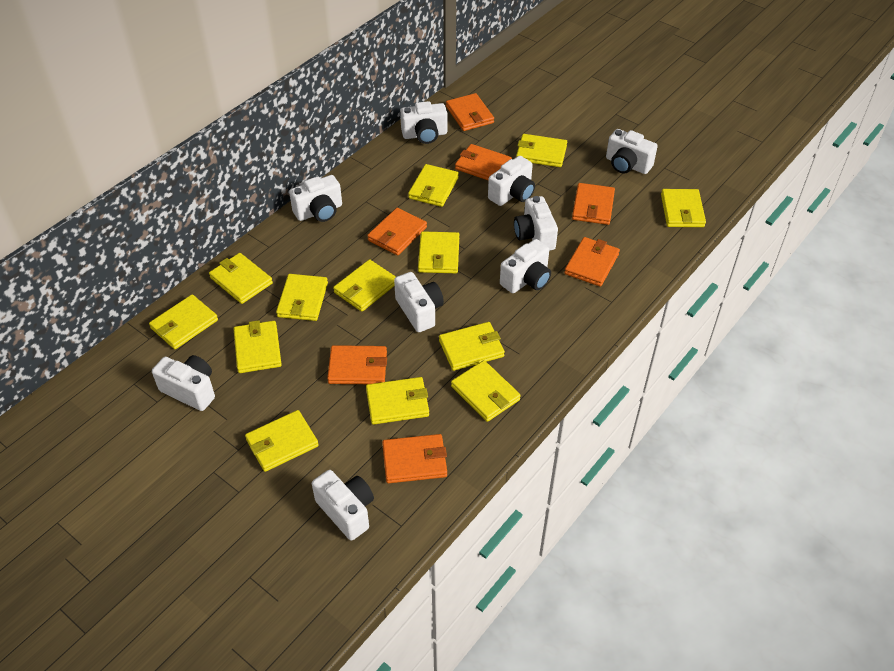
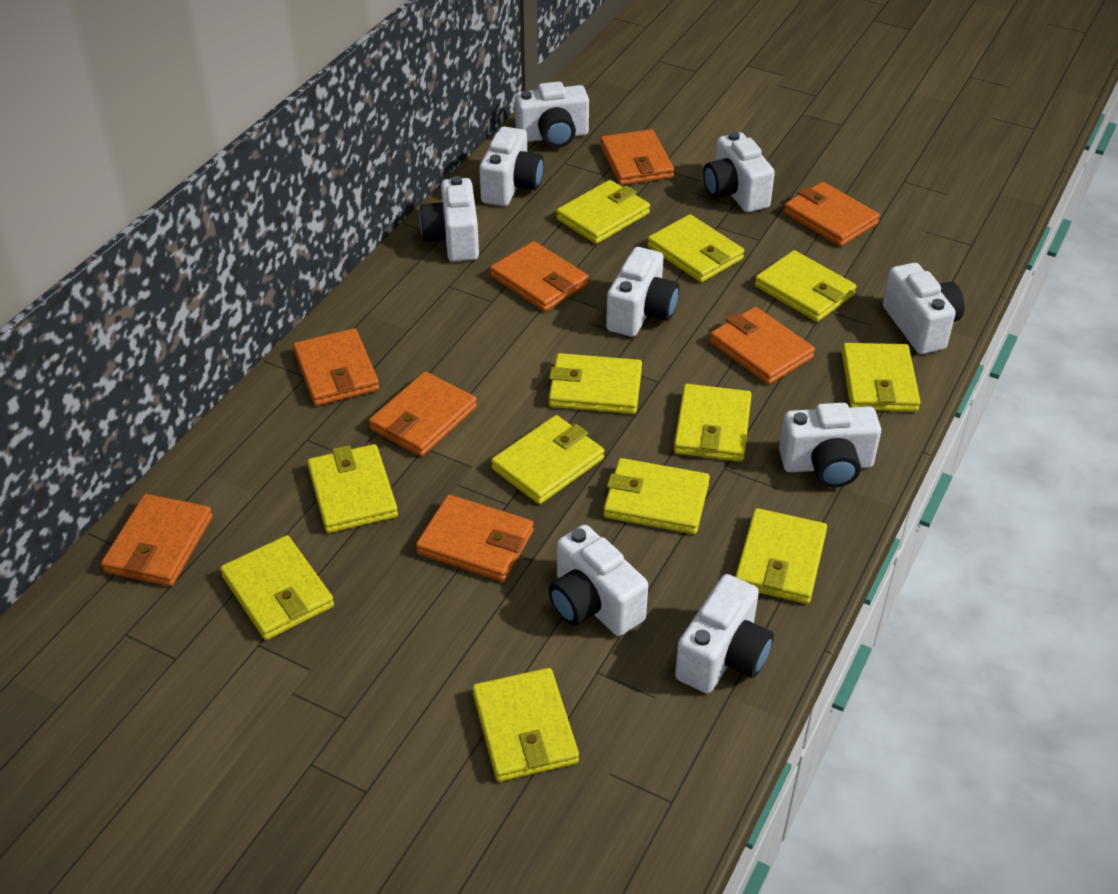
orange wallet: 7 -> 8
yellow wallet: 13 -> 12

